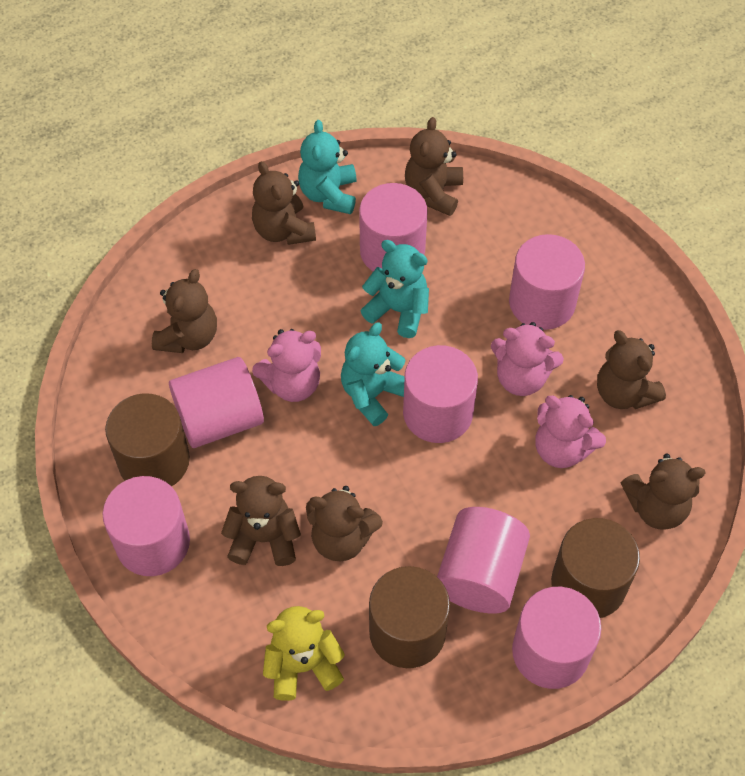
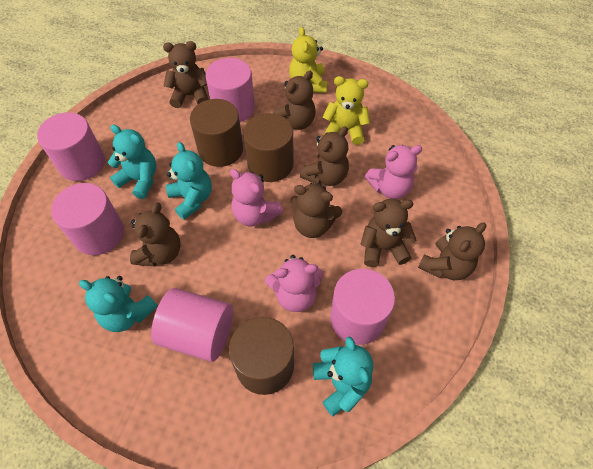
pink cylinder: 7 -> 5
turquoise teddy bear: 3 -> 4
yellow teddy bear: 1 -> 2

